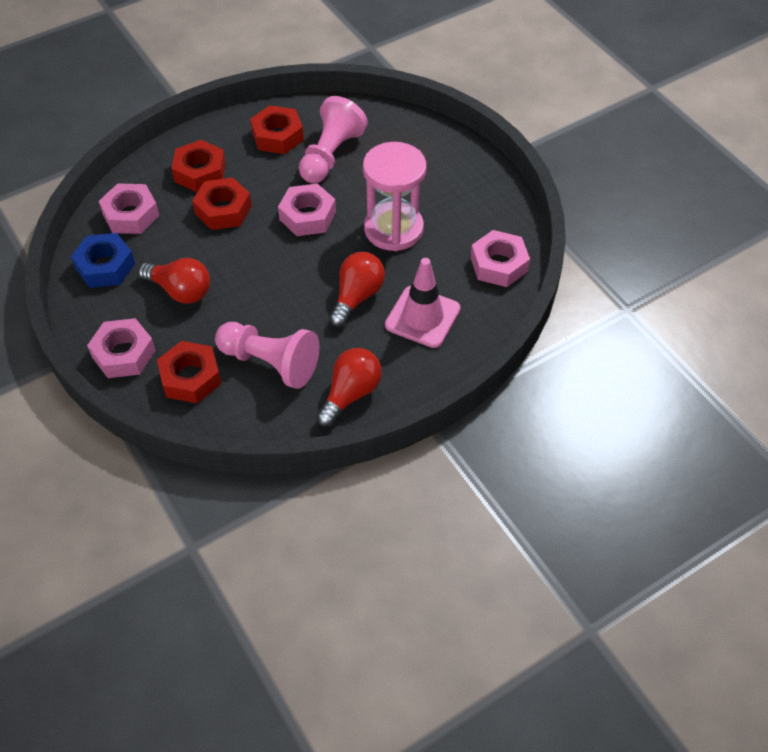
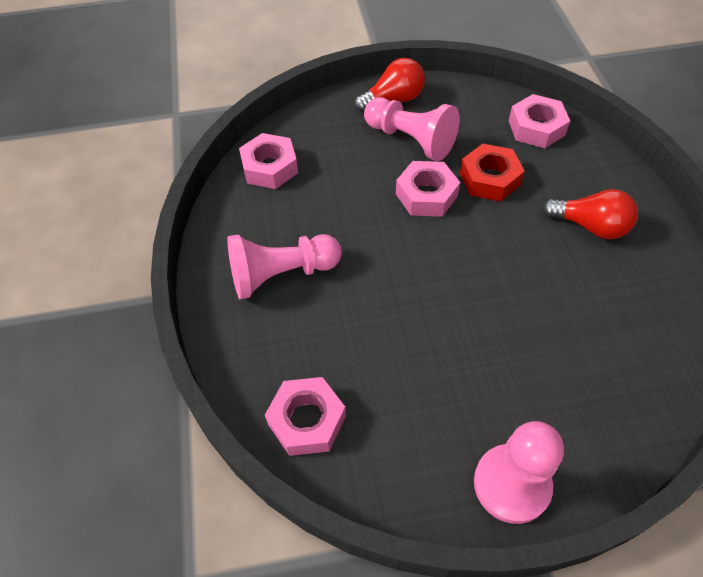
blue nut: 1 -> 0
pink hourglass: 1 -> 0
pink pawn: 2 -> 3
pink traffic cone: 1 -> 0
red light bulb: 3 -> 2
red nut: 4 -> 1

